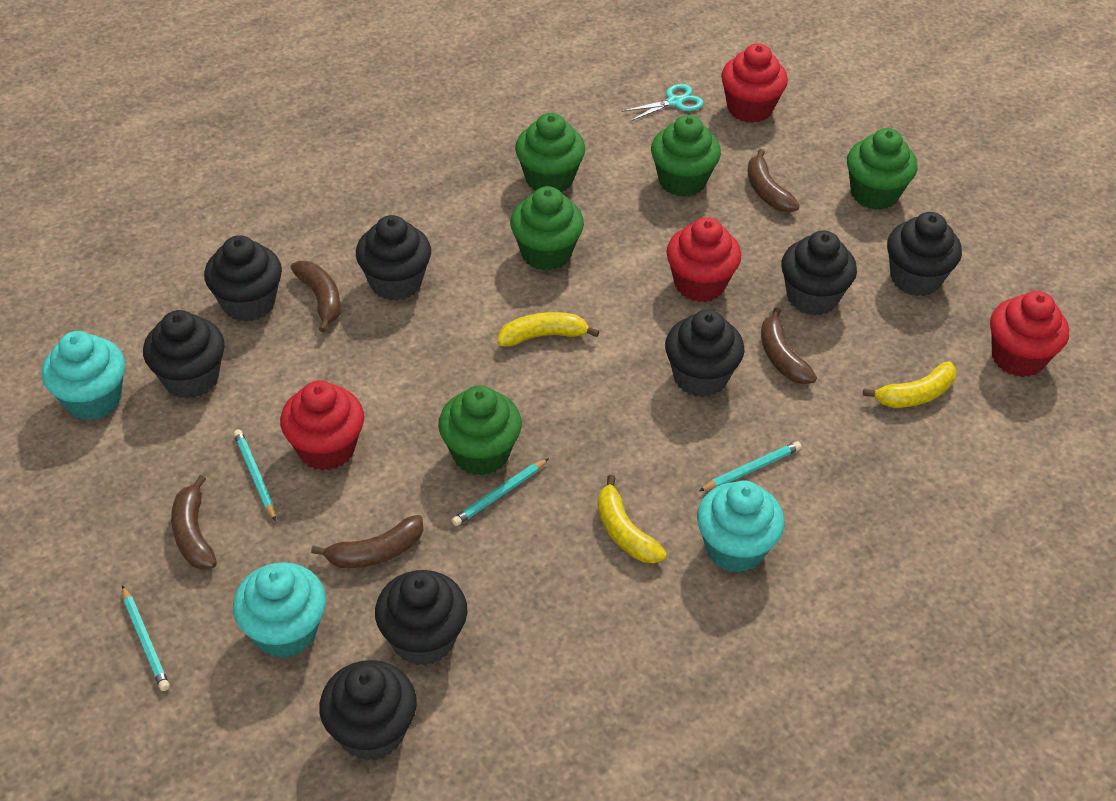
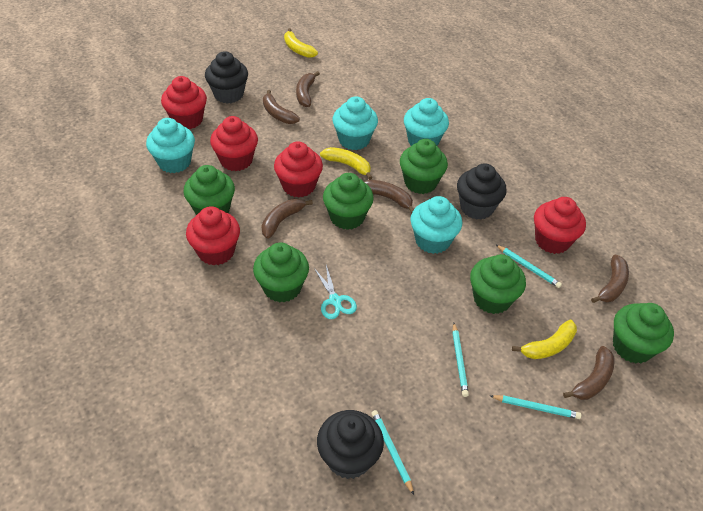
black cupcake: 8 -> 3
brown banana: 5 -> 6
green cupcake: 5 -> 6
red cupcake: 4 -> 5
turquoise cupcake: 3 -> 4

